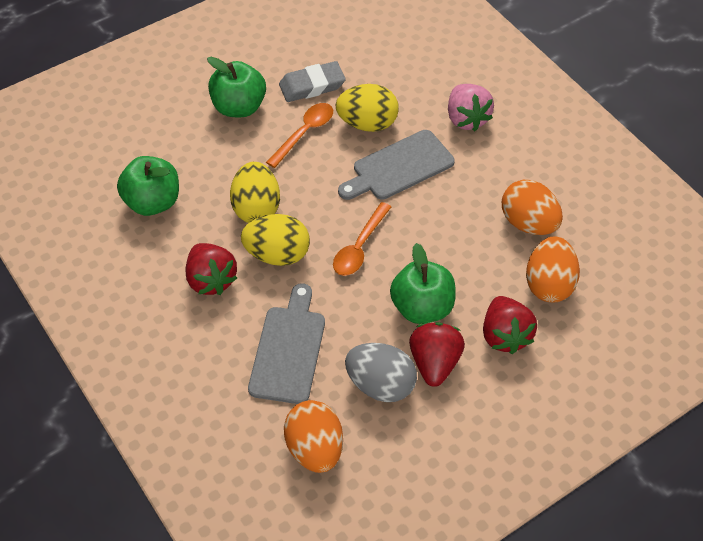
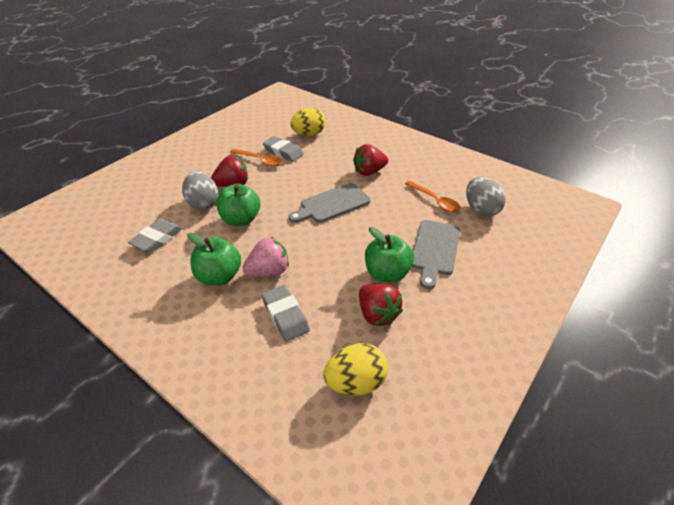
grey egg: 1 -> 2
grey eraser: 1 -> 3
orange egg: 3 -> 0
yellow egg: 3 -> 2

